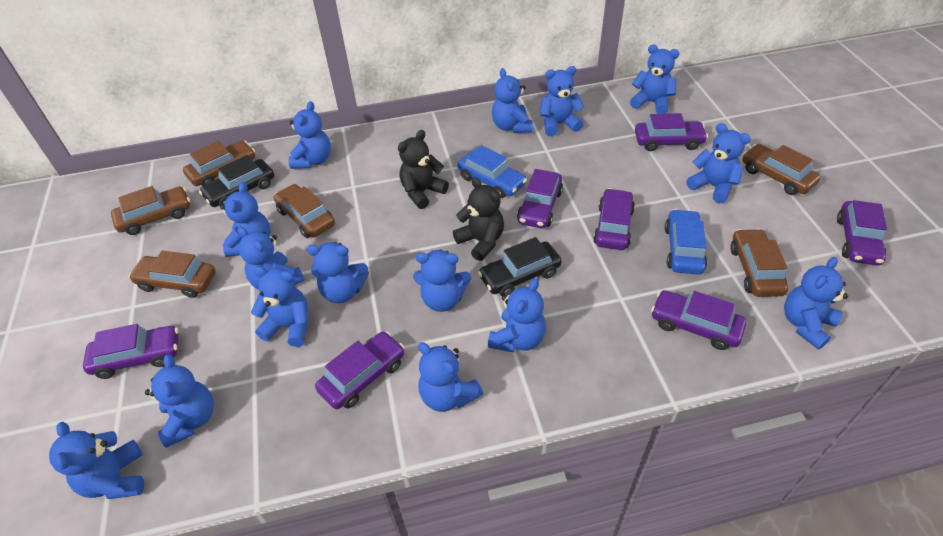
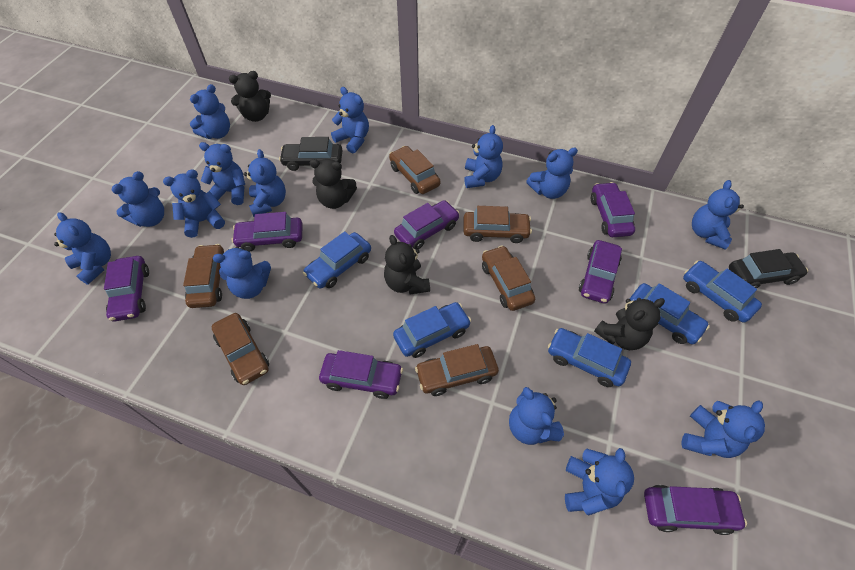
black teddy bear: 2 -> 4
blue car: 2 -> 5
blue teddy bear: 15 -> 14

